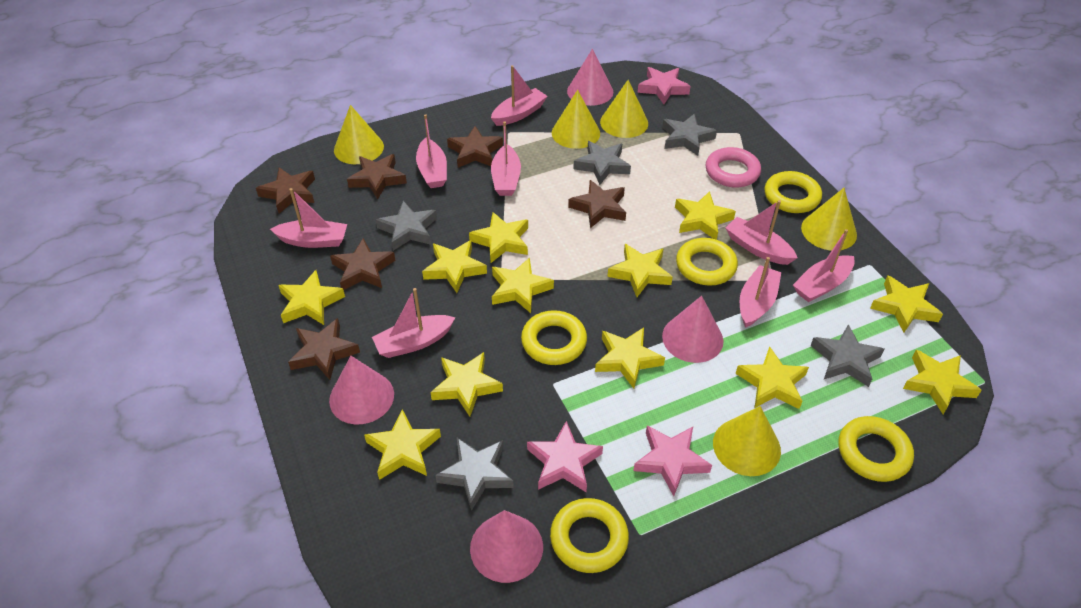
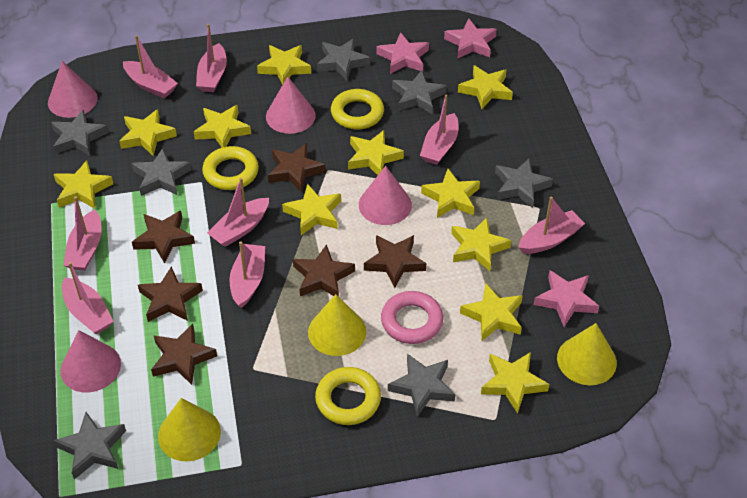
grey star: 5 -> 7
yellow cone: 5 -> 3
yellow ring: 5 -> 3
yellow star: 12 -> 11

